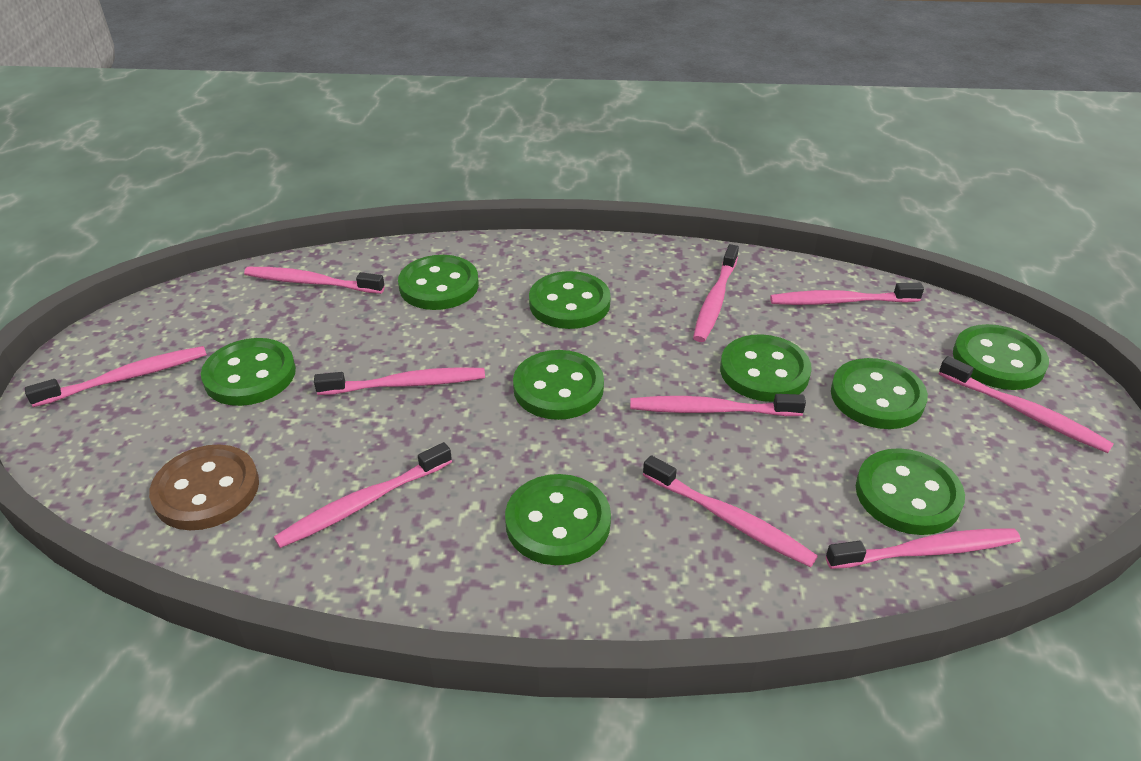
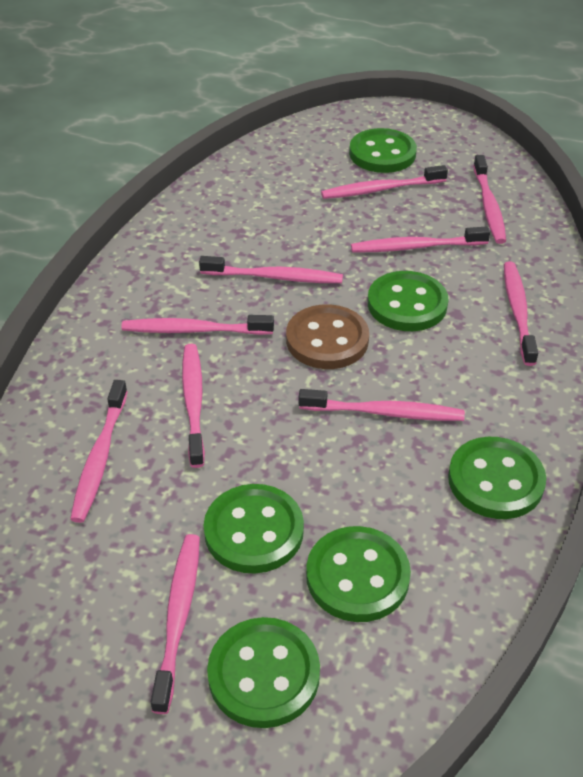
green button: 9 -> 6

